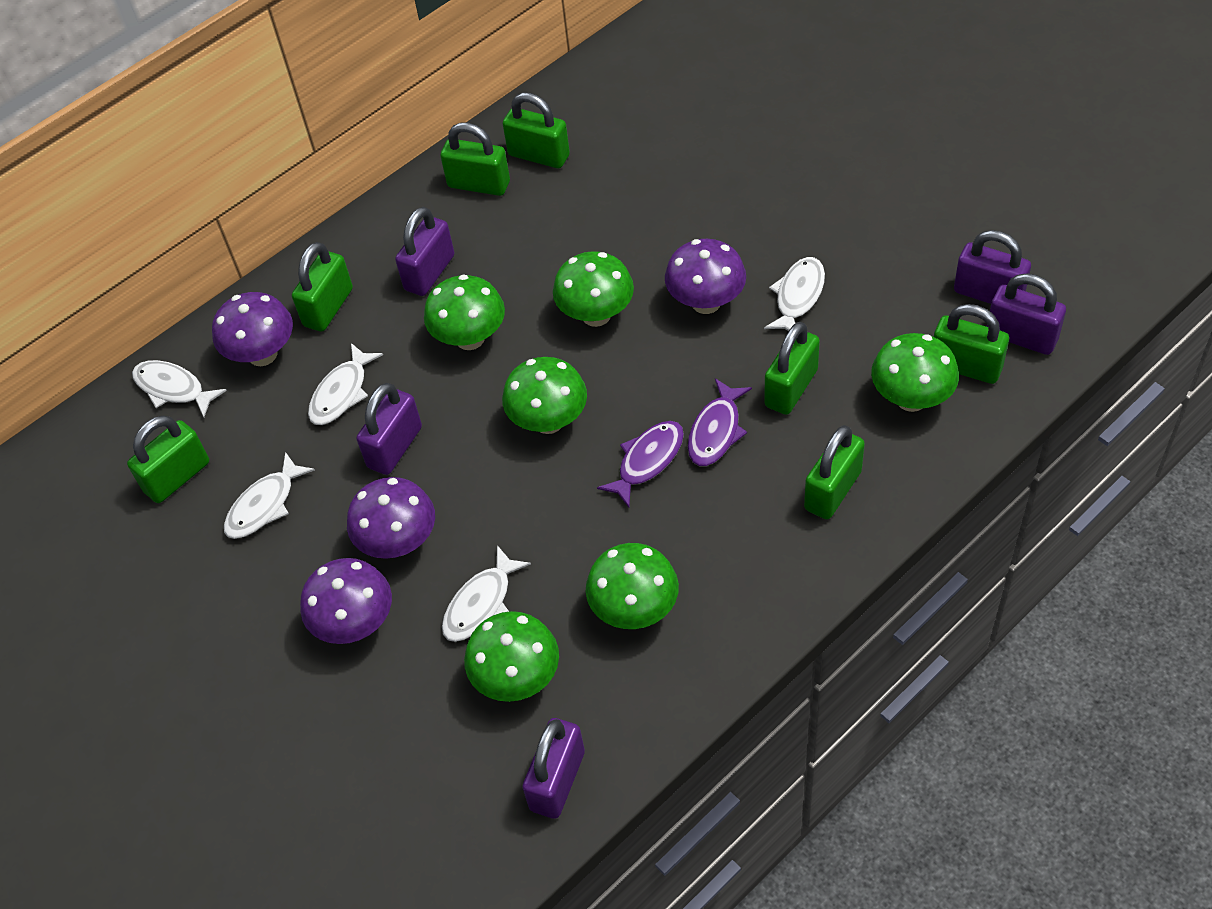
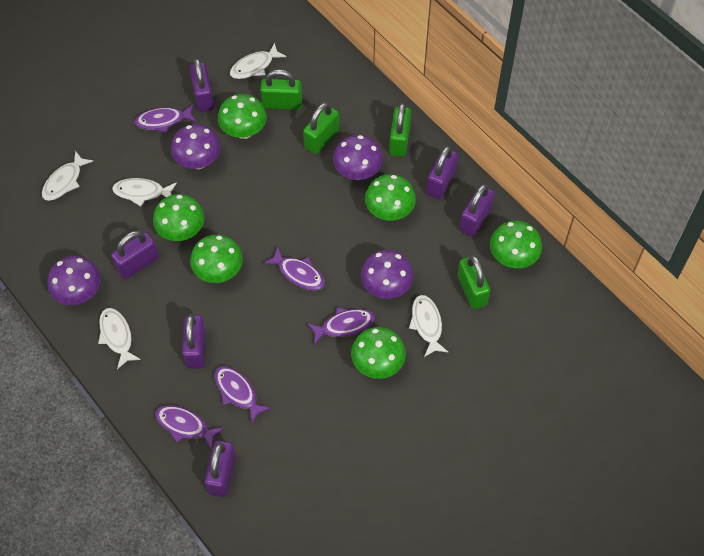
green padlock: 7 -> 4
purple fish: 2 -> 5
purple padlock: 5 -> 6

